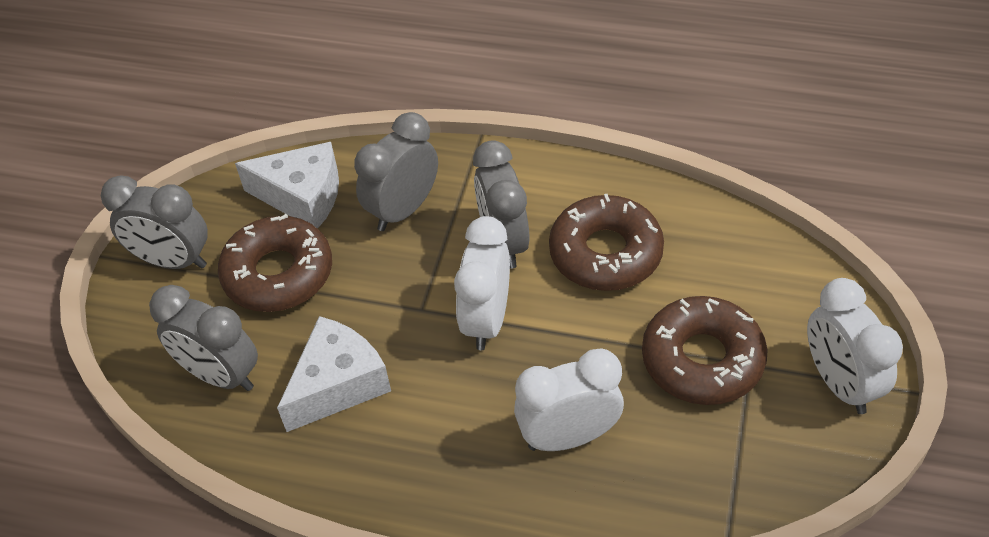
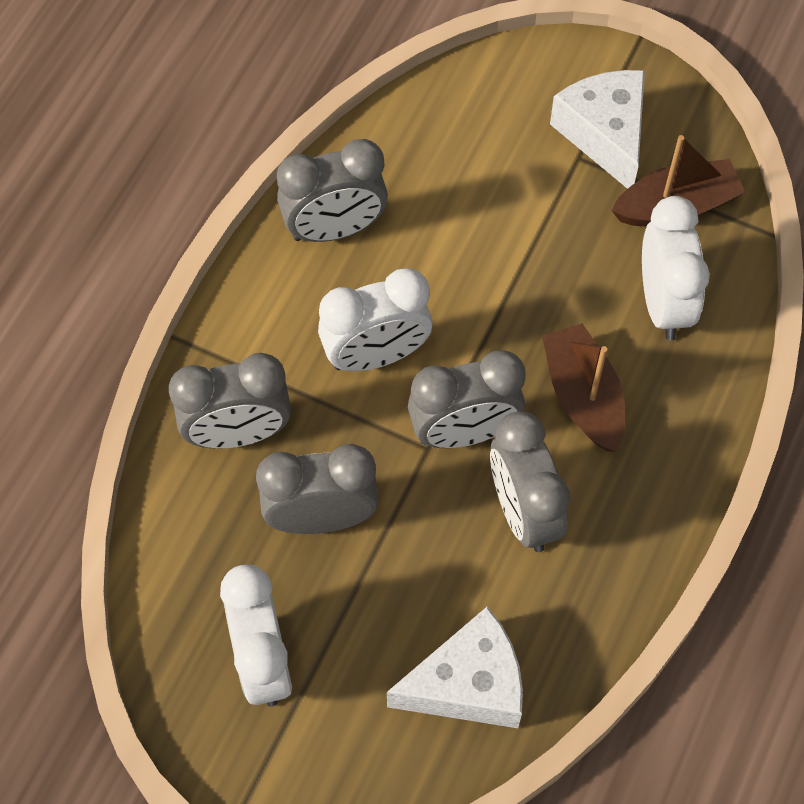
brown boat: 0 -> 2
brown donut: 3 -> 0
grey clock: 4 -> 5

